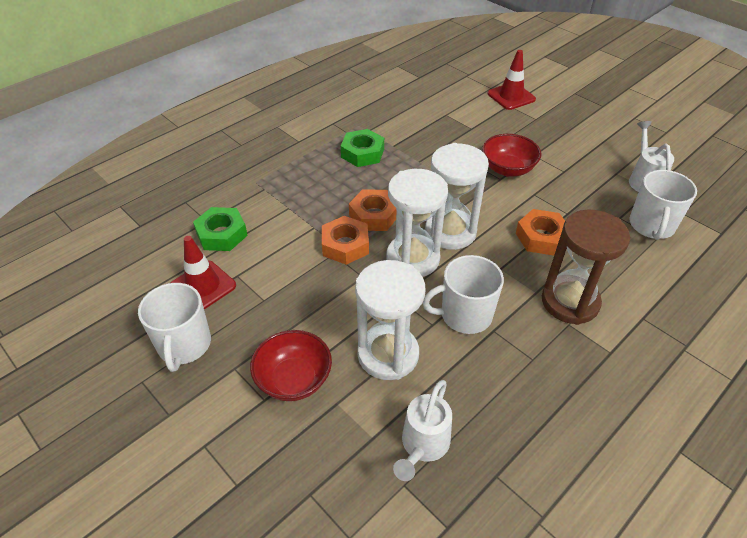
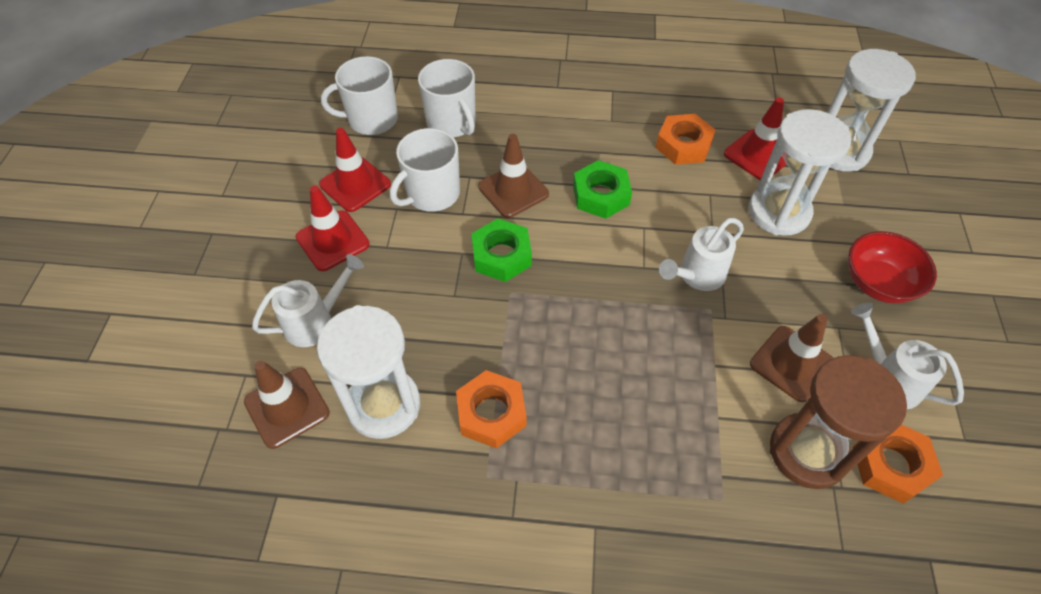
brown traffic cone: 0 -> 3
red bowl: 2 -> 1
red traffic cone: 2 -> 3
white watering can: 2 -> 3

